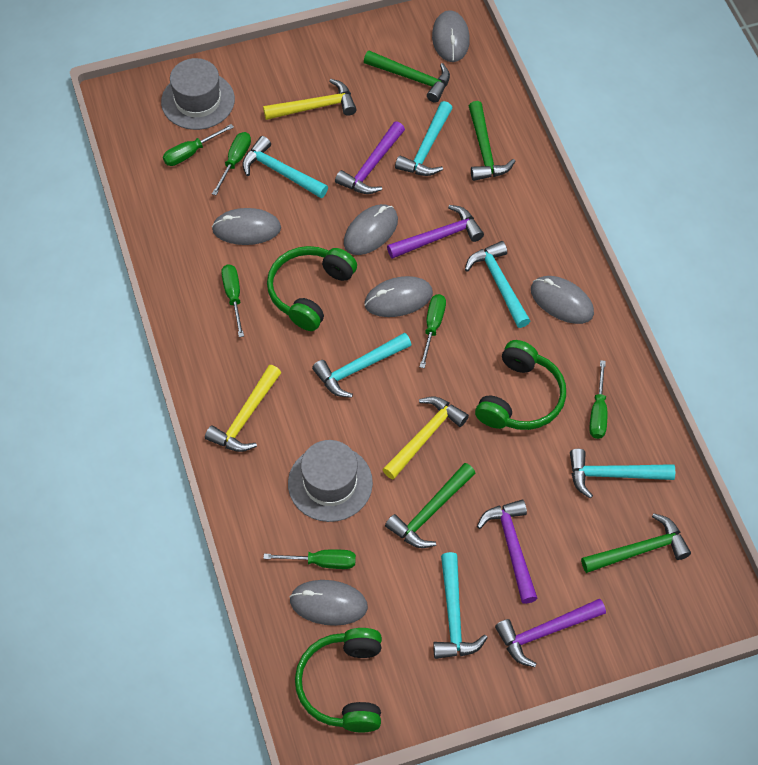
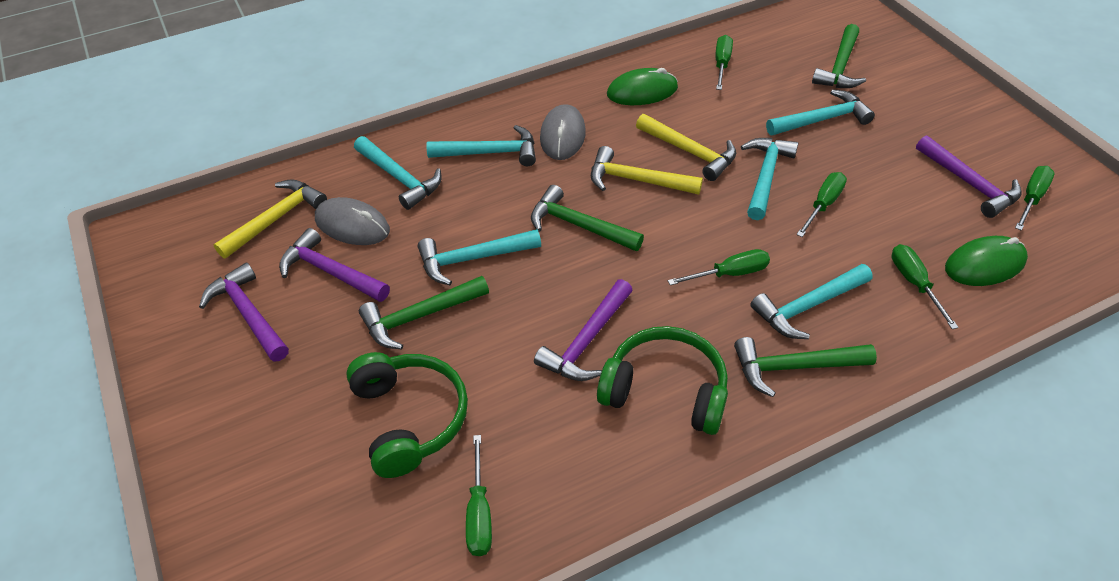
green headphones: 3 -> 2
green mouse: 0 -> 2
grey hat: 2 -> 0
grey mouse: 6 -> 2

